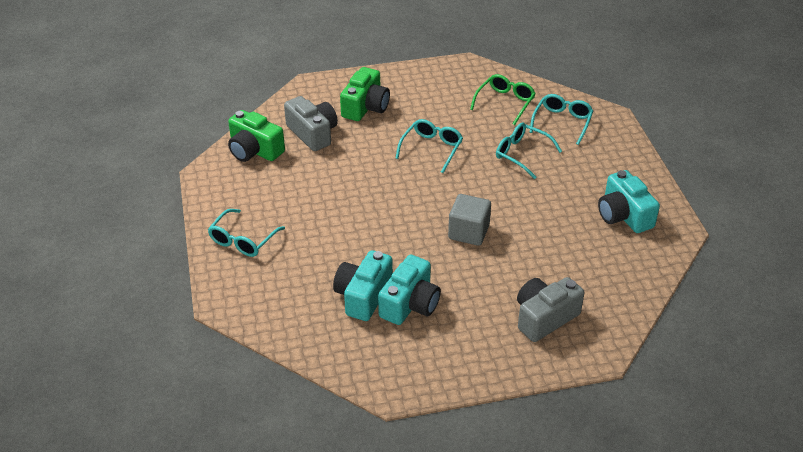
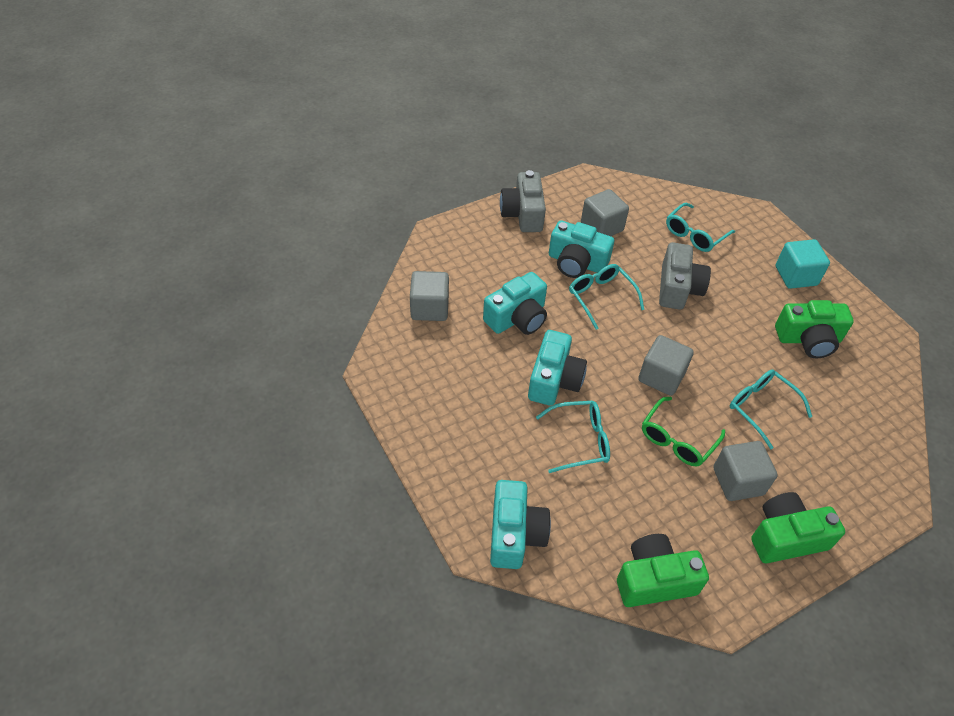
green camera: 2 -> 3
grey cube: 1 -> 4
turquoise camera: 3 -> 4
turquoise cube: 0 -> 1

